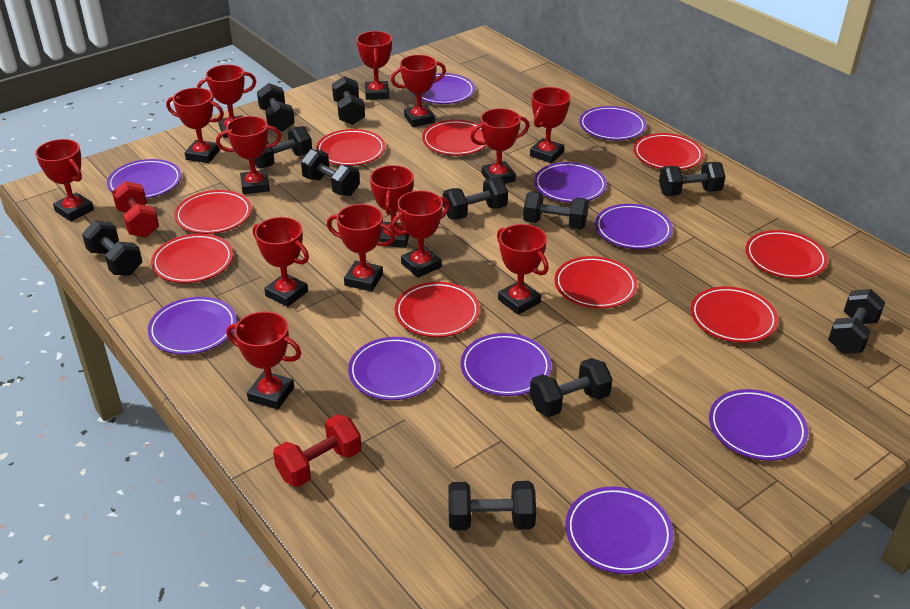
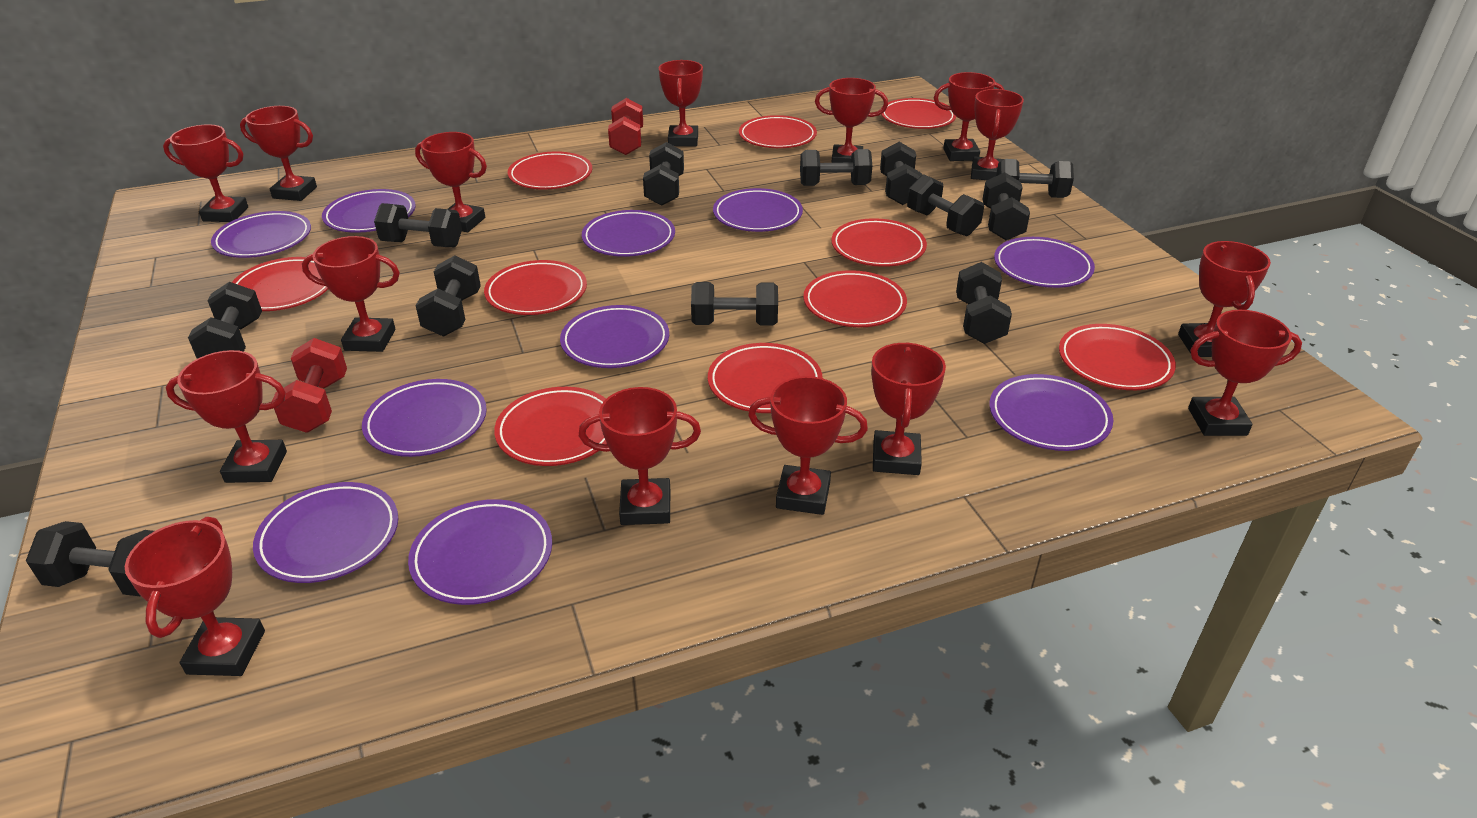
black dumbbell: 11 -> 12
red plate: 9 -> 10
red trophy: 14 -> 15

